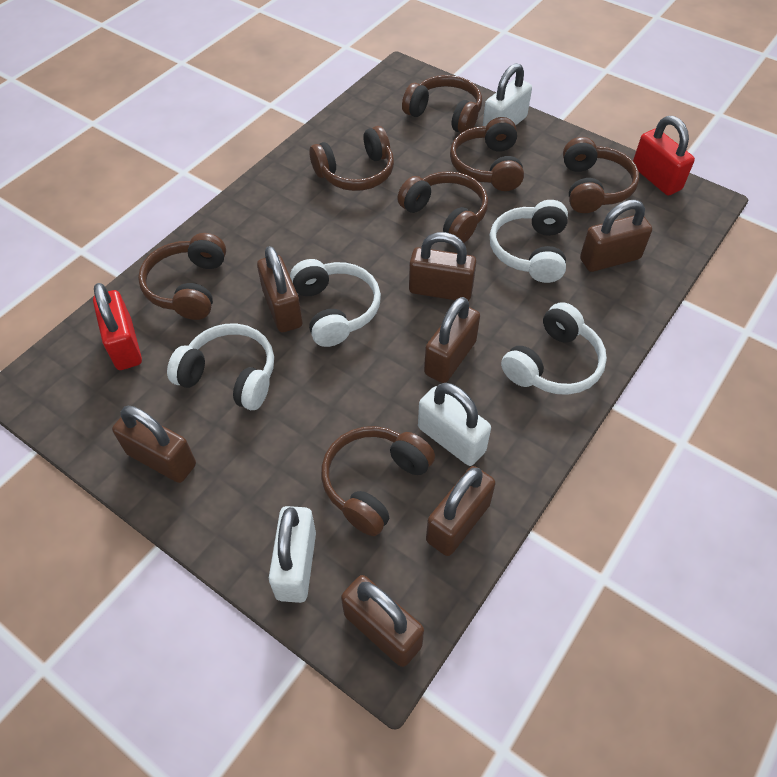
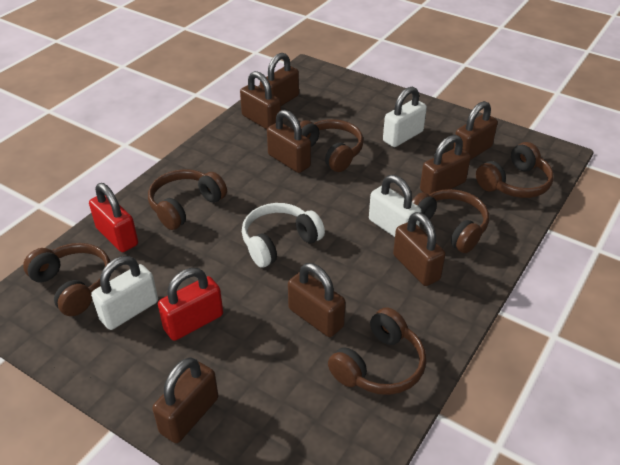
brown headphones: 7 -> 6
brown padlock: 7 -> 8
white headphones: 4 -> 1

